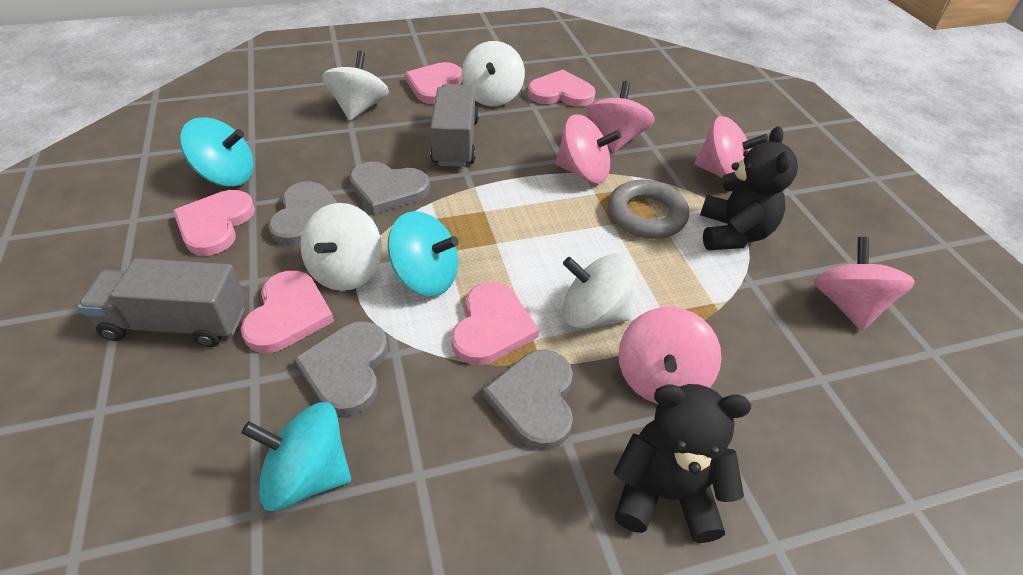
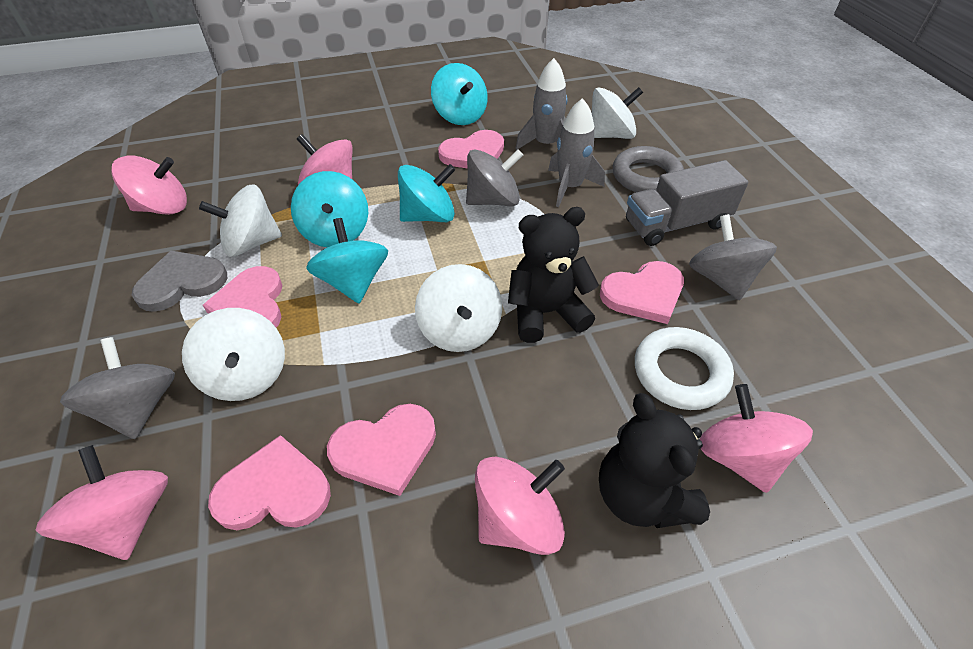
grey heart: 4 -> 1
grey rocket: 0 -> 2
grey spinning top: 0 -> 3
grey truck: 2 -> 1
turquoise spinning top: 3 -> 4
white ring: 0 -> 1

